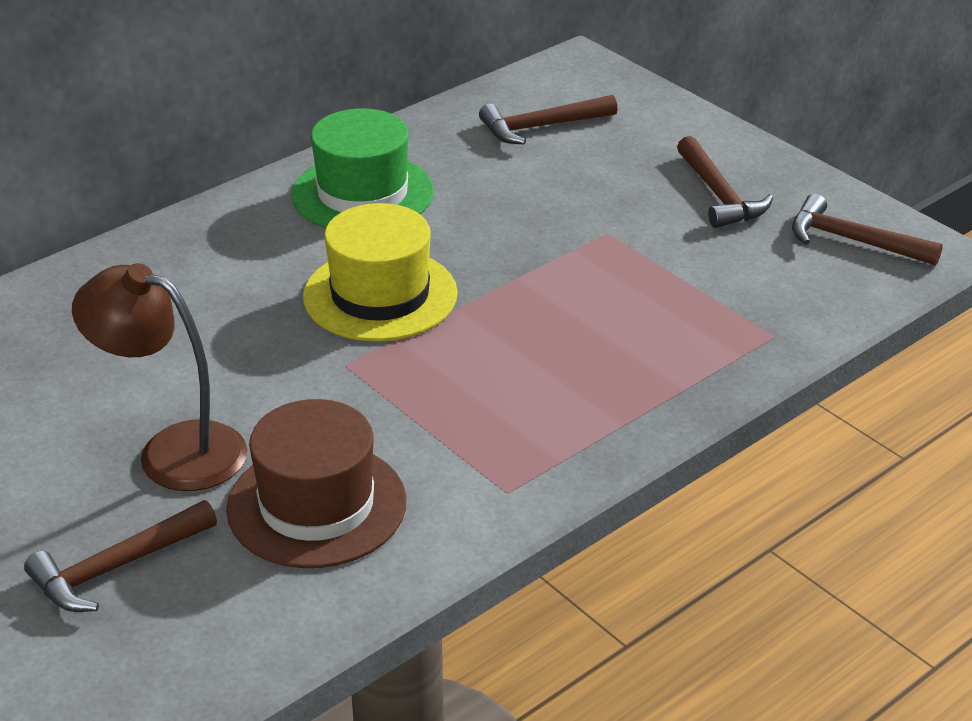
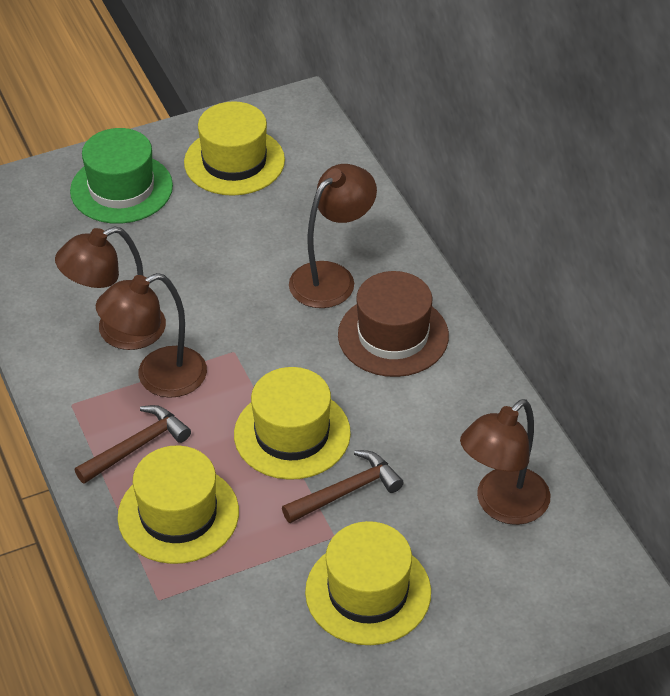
brown hammer: 4 -> 2
brown lamp: 1 -> 4
yellow hat: 1 -> 4

